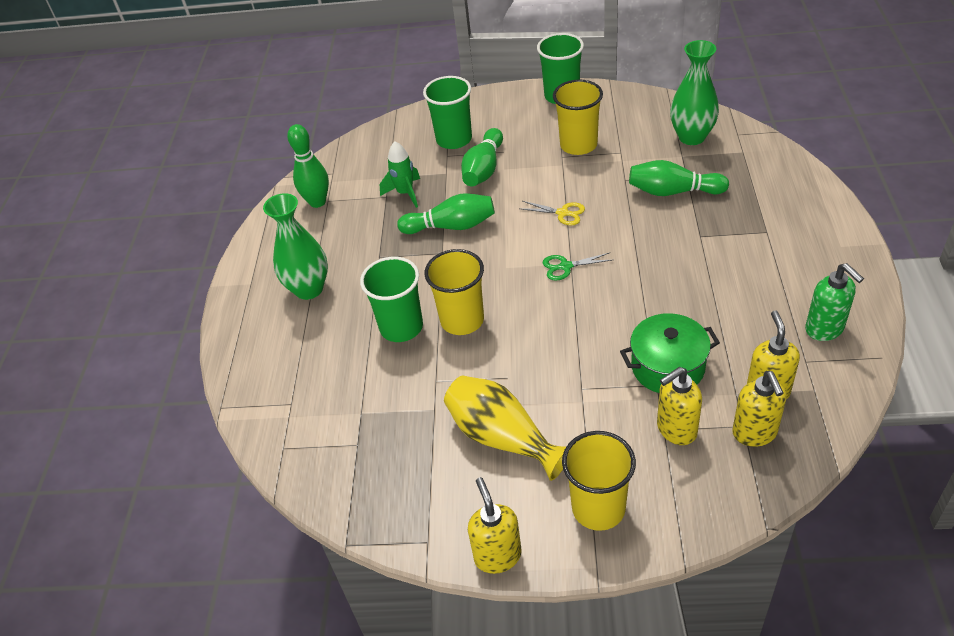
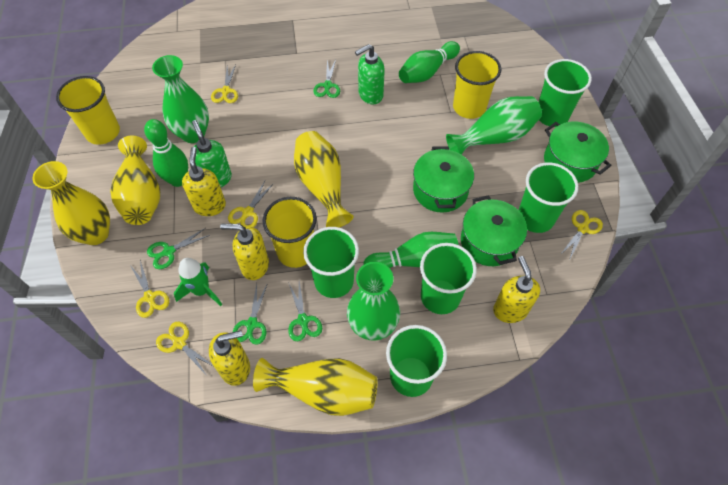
green bowling pin: 4 -> 3
green cup: 3 -> 5
green pot: 1 -> 3
green scissors: 1 -> 4
green soap dispenser: 1 -> 2
green vase: 2 -> 3
yellow scissors: 1 -> 5
yellow vase: 1 -> 4

